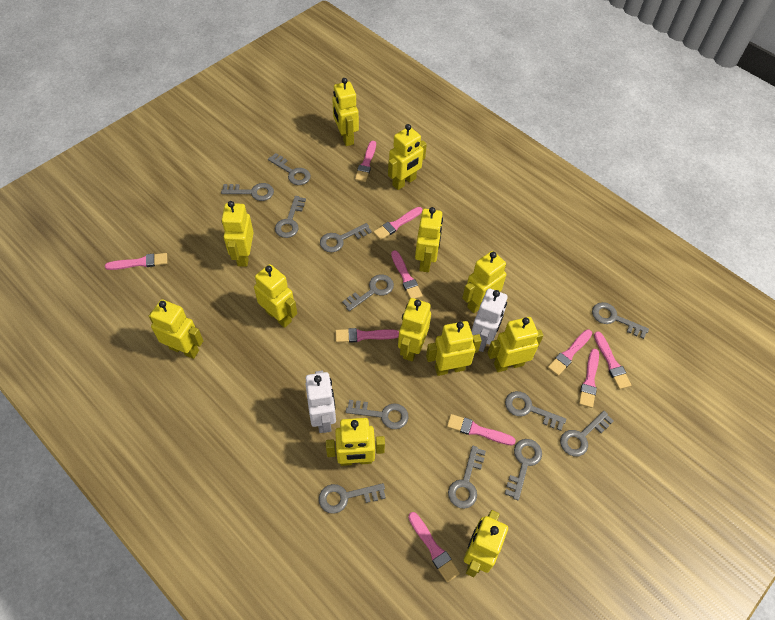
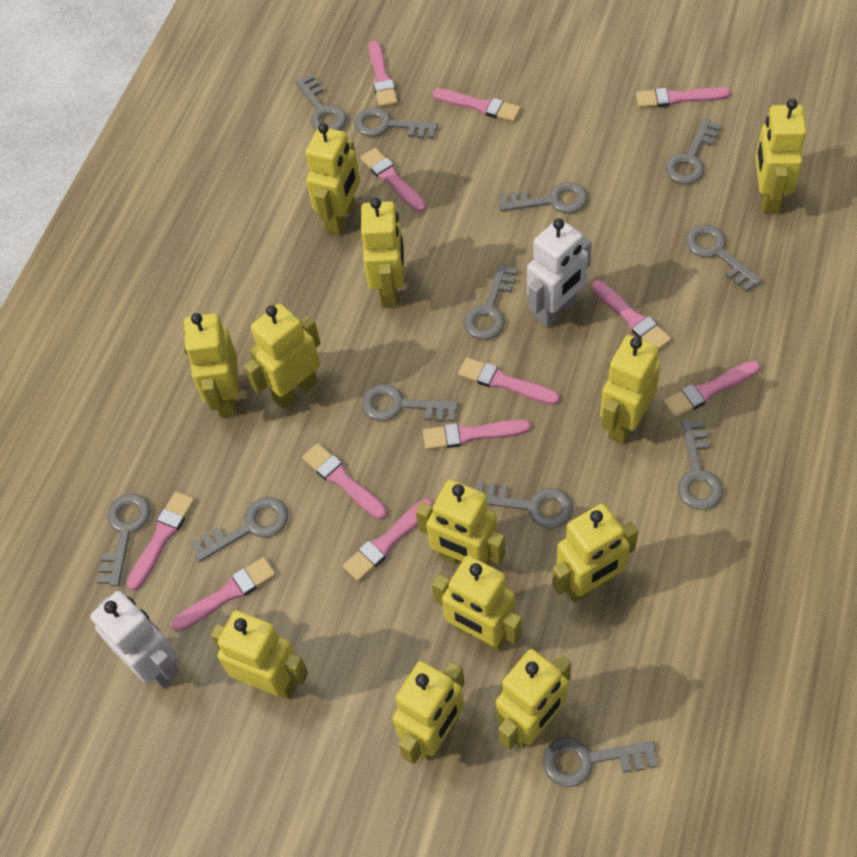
pink brush: 10 -> 12

